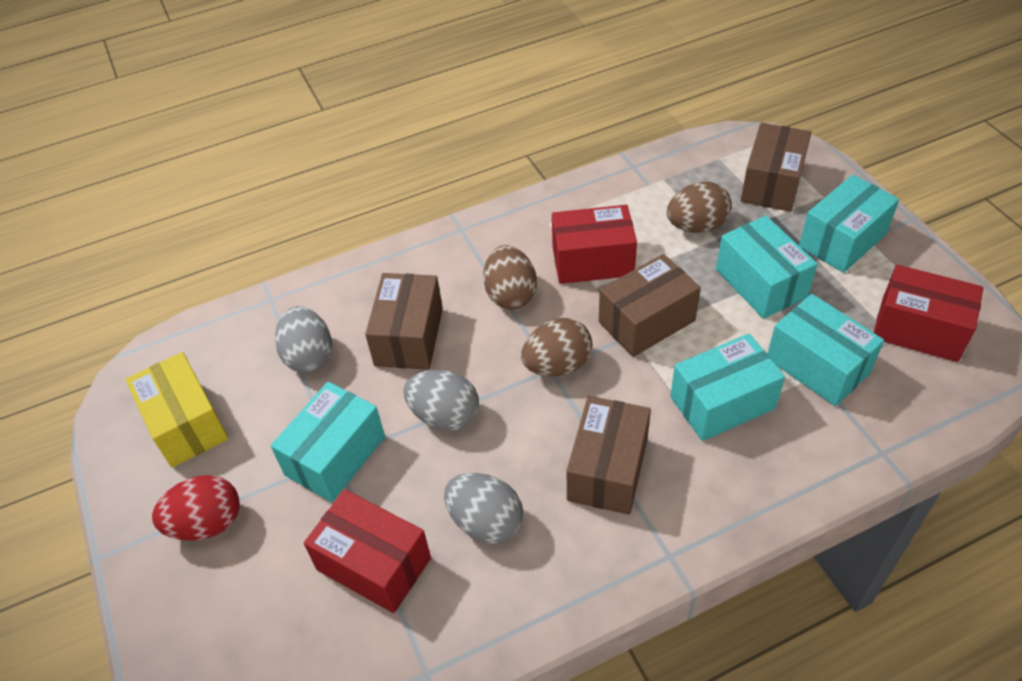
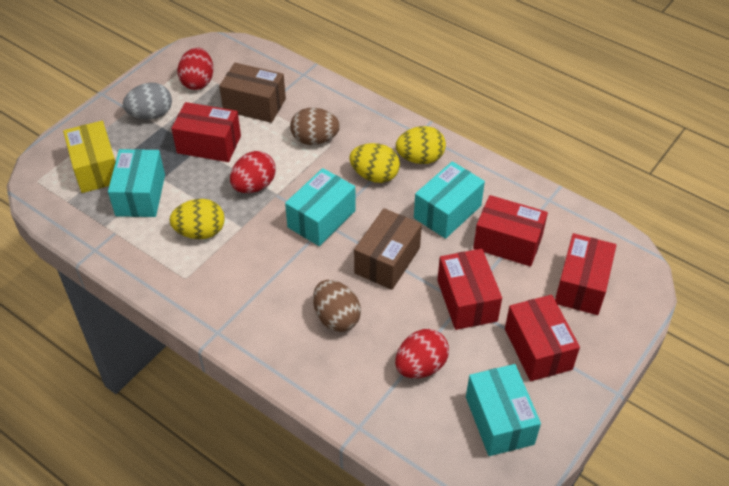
brown box: 4 -> 2
brown egg: 3 -> 2
grey egg: 3 -> 1
red box: 3 -> 5
red egg: 1 -> 3
turquoise box: 5 -> 4
yellow egg: 0 -> 3

